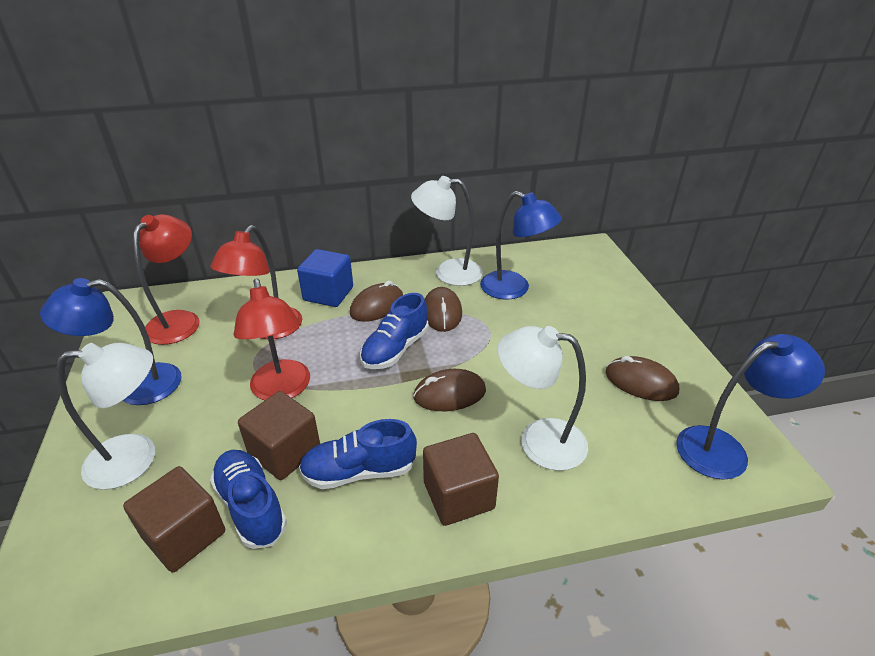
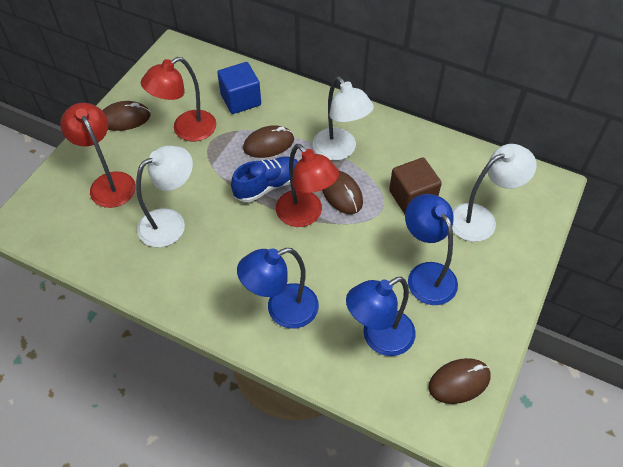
blue shoe: 3 -> 1
brown cube: 3 -> 1

